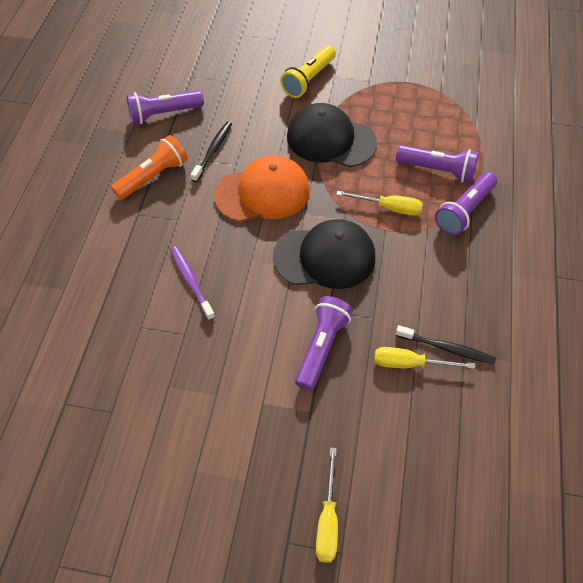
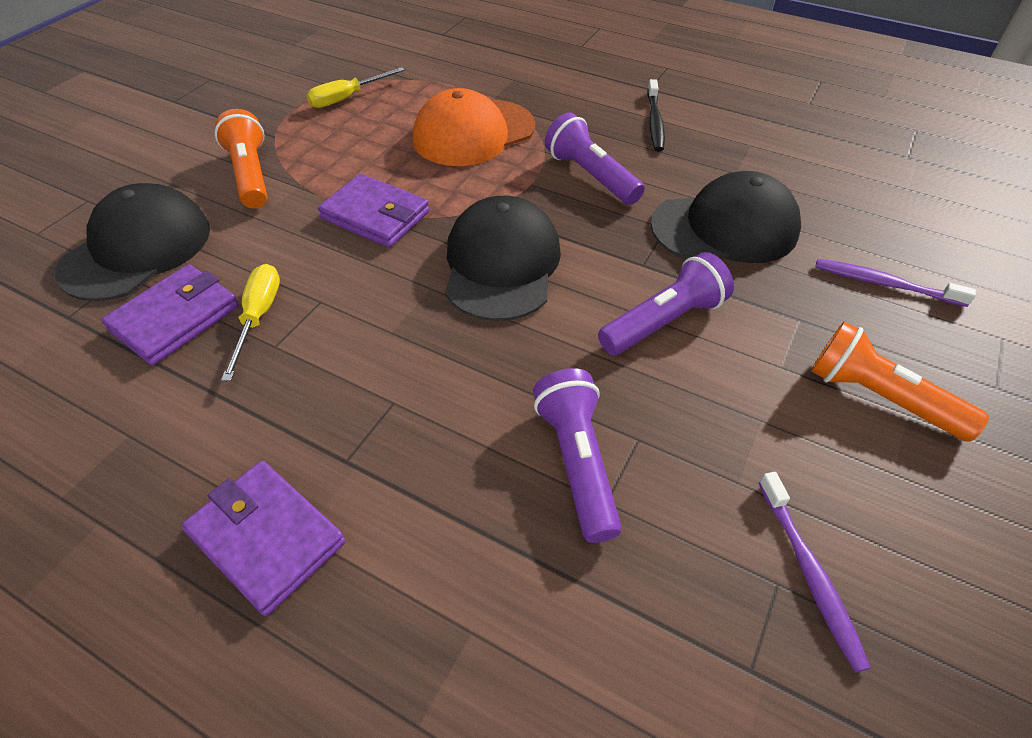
black cap: 2 -> 3
black toothbrush: 2 -> 1
orange flashlight: 1 -> 2
purple flashlight: 4 -> 3
purple toothbrush: 1 -> 2
purple wallet: 0 -> 3
yellow flashlight: 1 -> 0
yellow screwdriver: 3 -> 2

